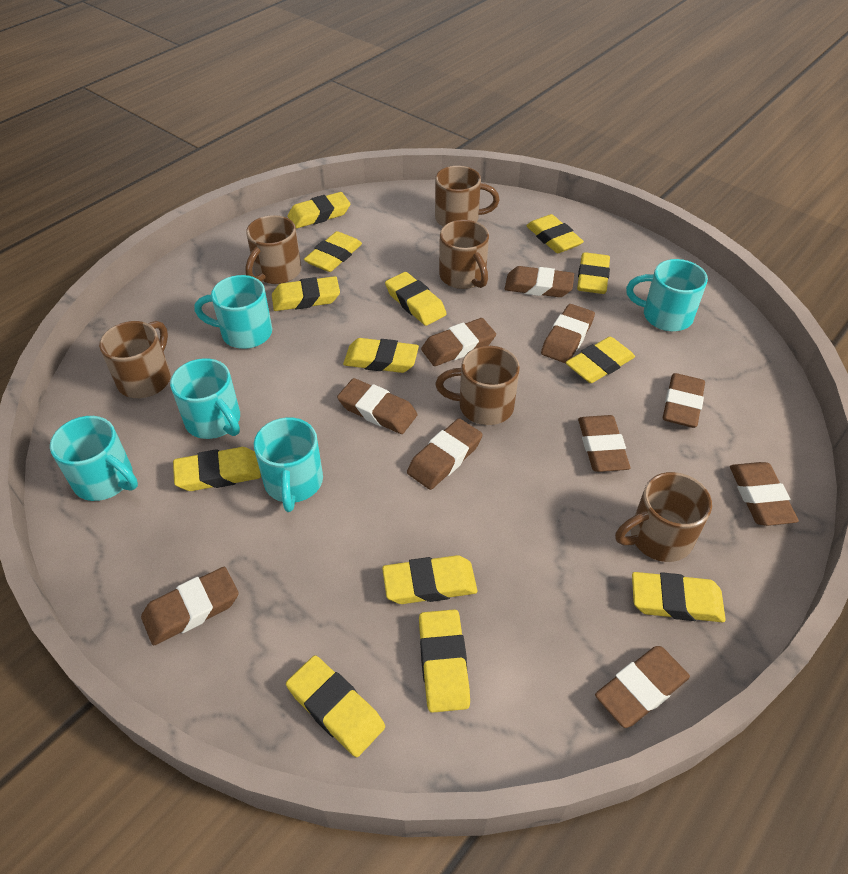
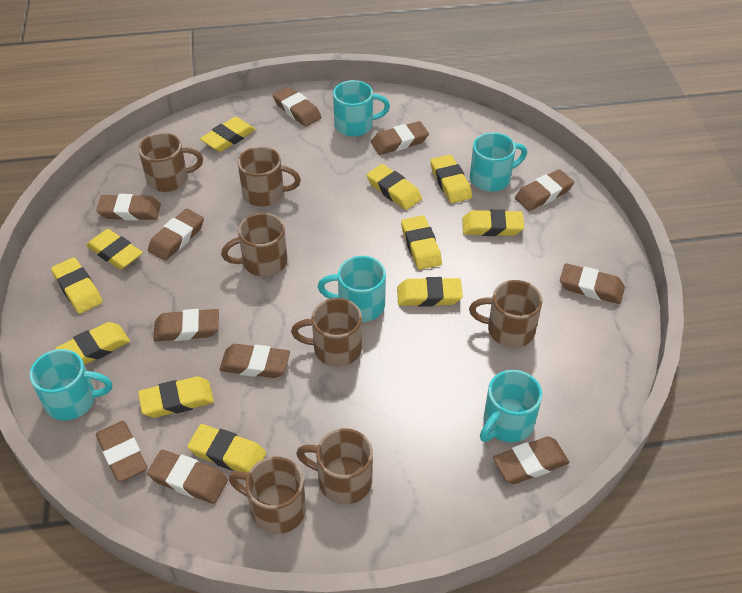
brown eraser: 10 -> 11
brown mug: 6 -> 7
yellow eraser: 13 -> 11

